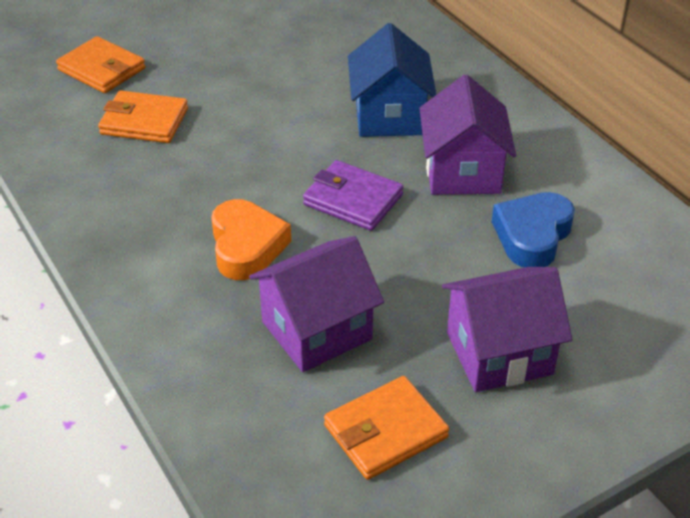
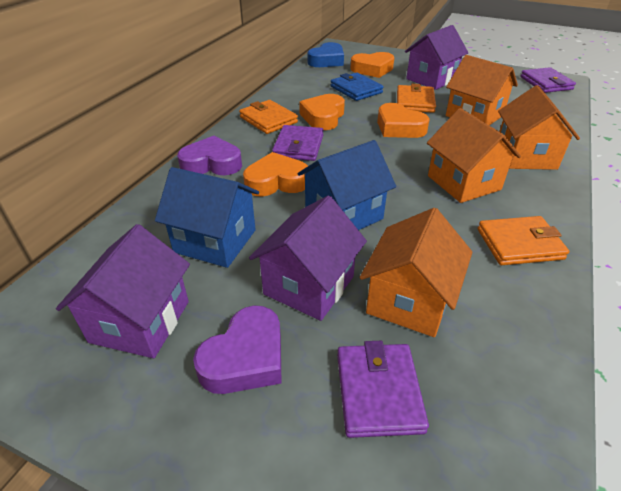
blue house: 1 -> 2
blue wallet: 0 -> 1
orange heart: 1 -> 4
orange house: 0 -> 4
purple heart: 0 -> 2
purple wallet: 1 -> 3

